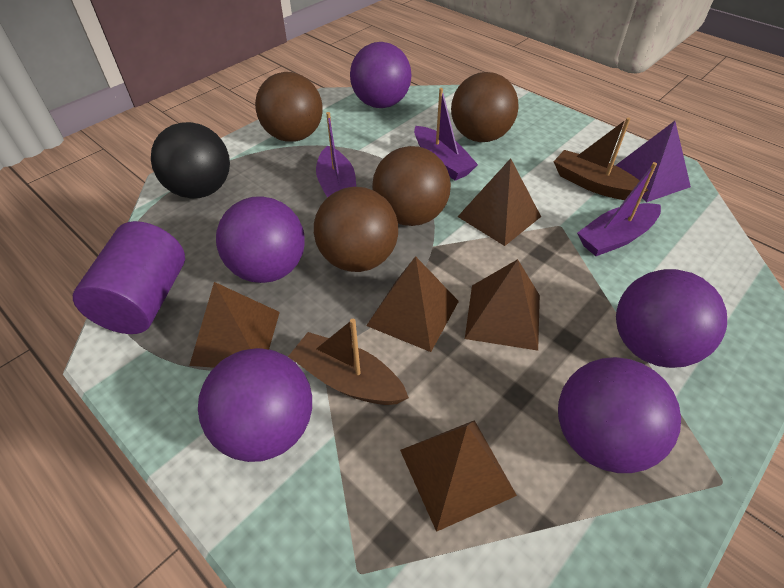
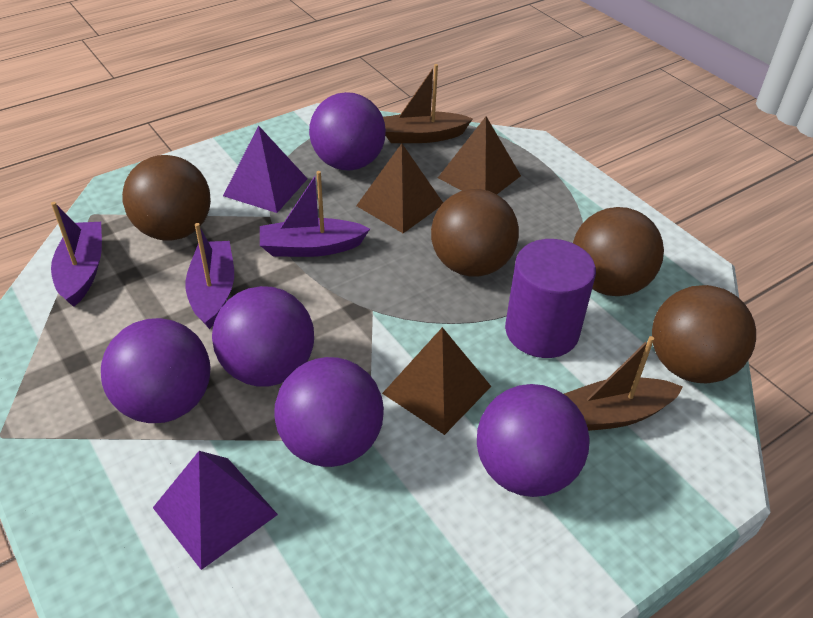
black ball: 1 -> 0
brown pyramid: 5 -> 3
purple pyramid: 1 -> 2

